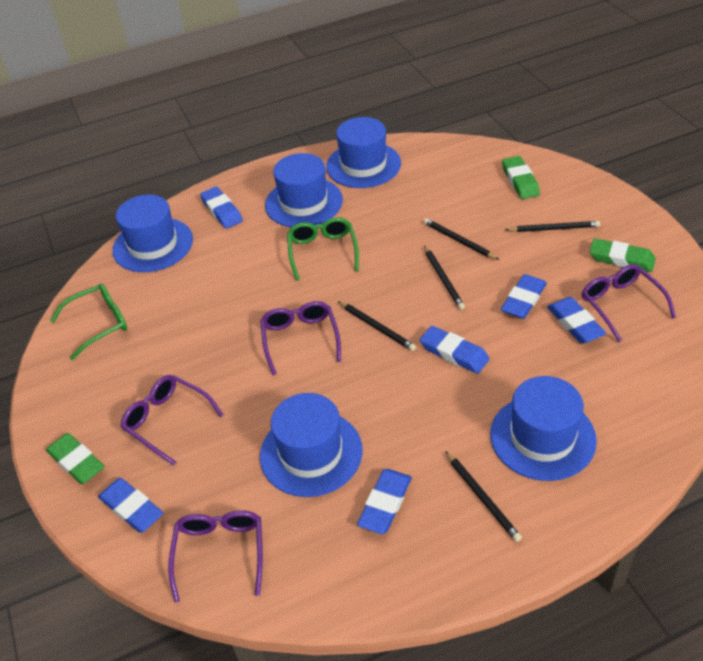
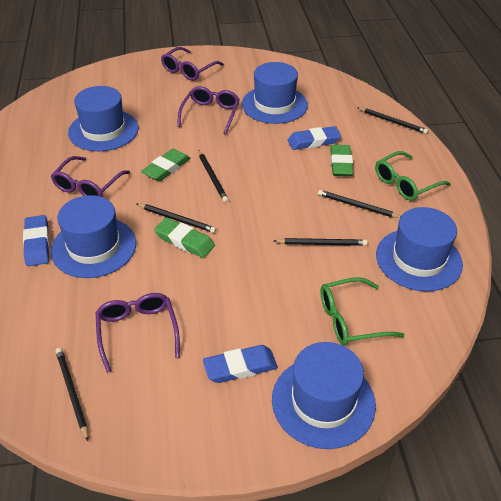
black pencil: 5 -> 6
blue eraser: 6 -> 3

